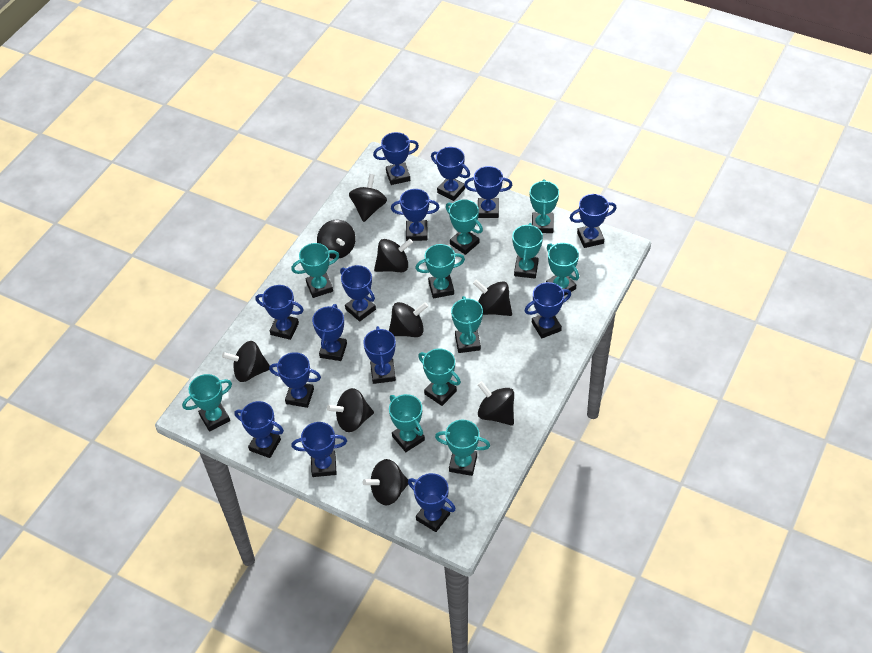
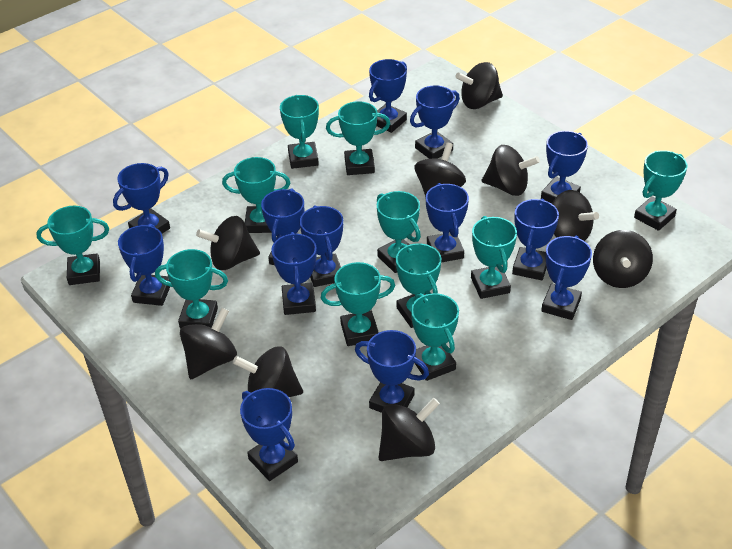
blue trophy: 14 -> 13

